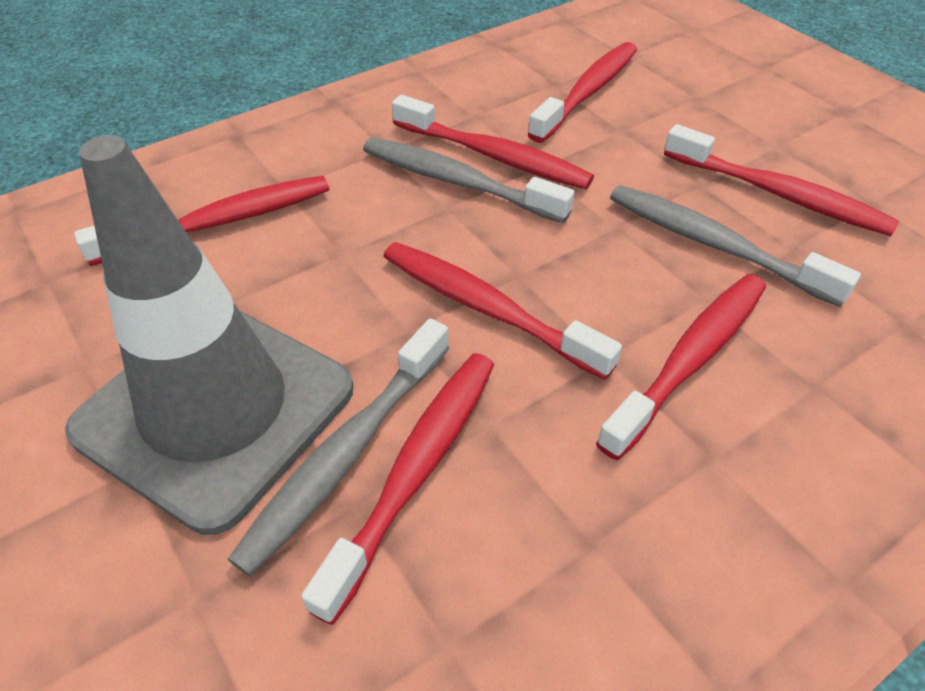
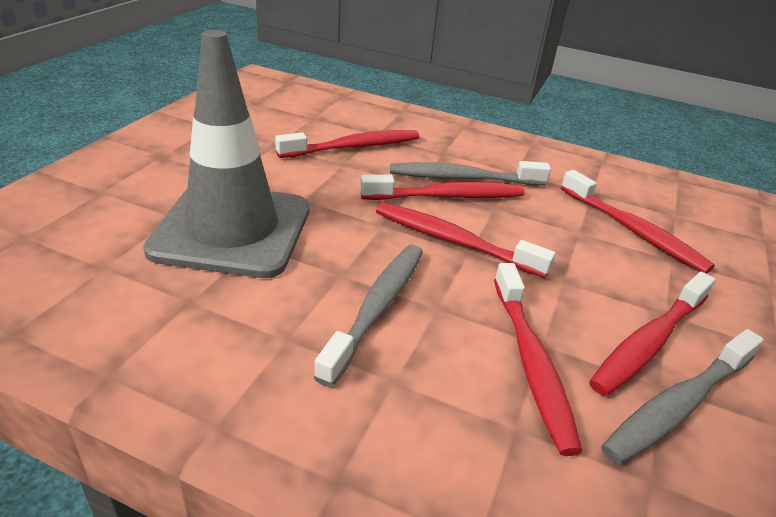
red toothbrush: 7 -> 6

